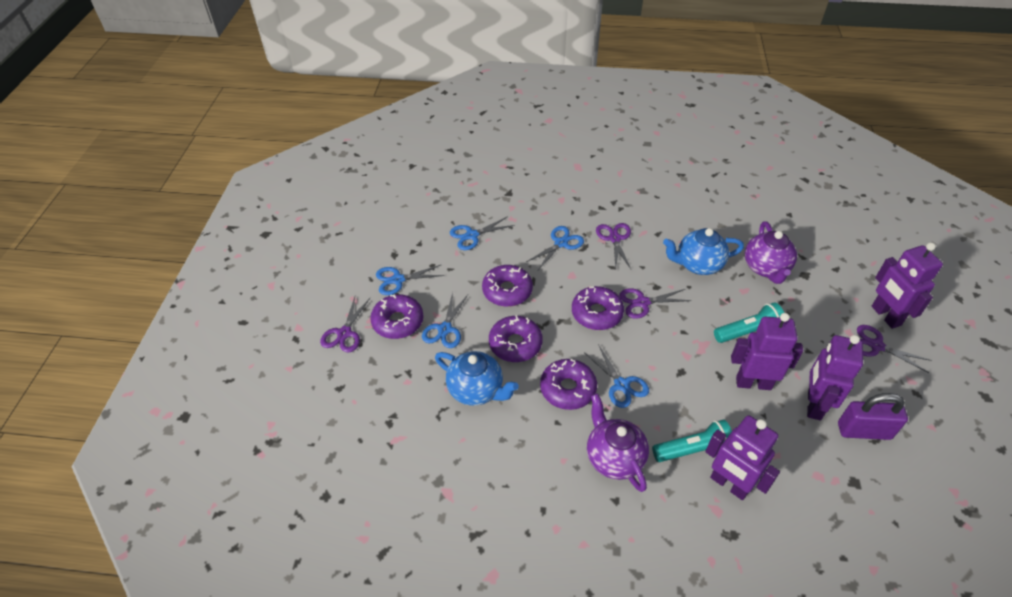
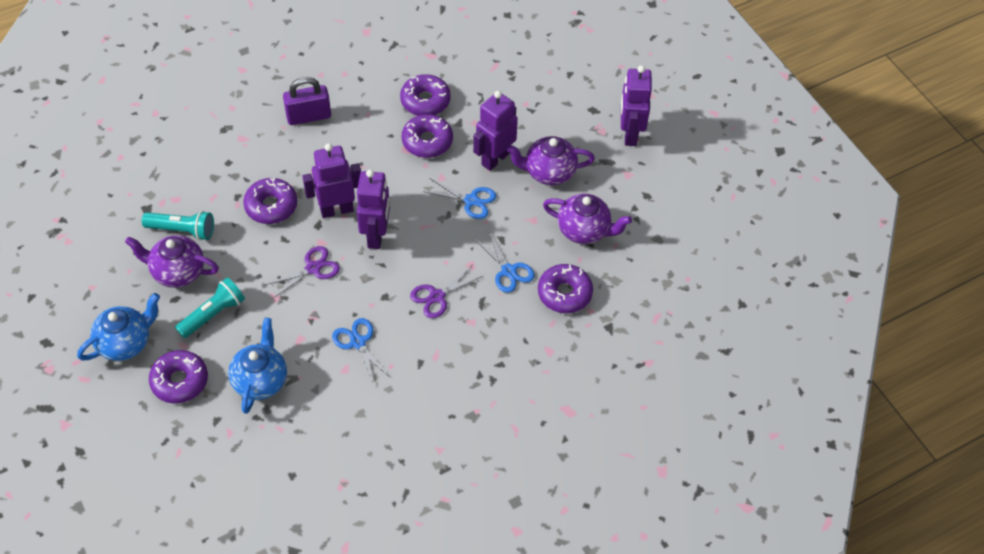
blue scissors: 5 -> 3
purple scissors: 4 -> 2
purple teapot: 2 -> 3

